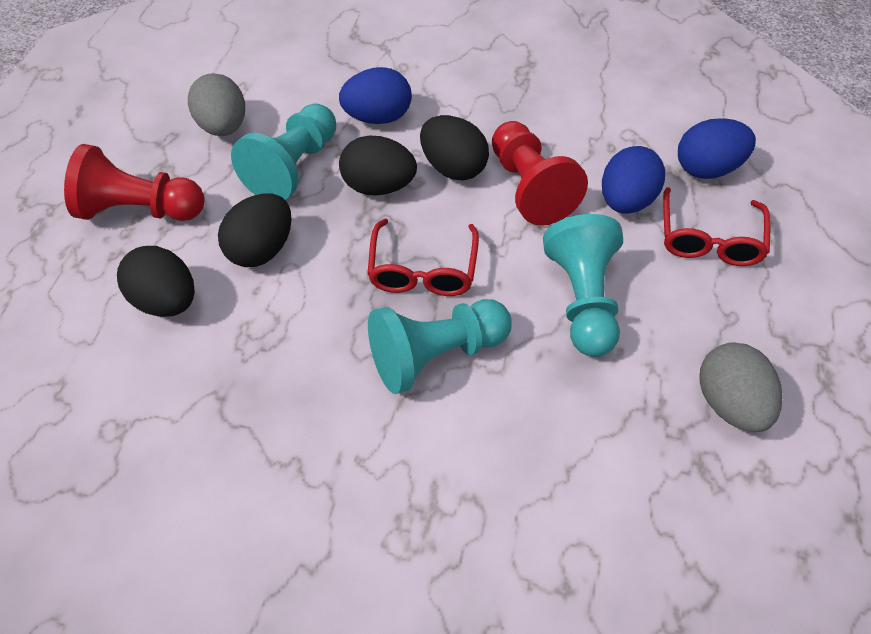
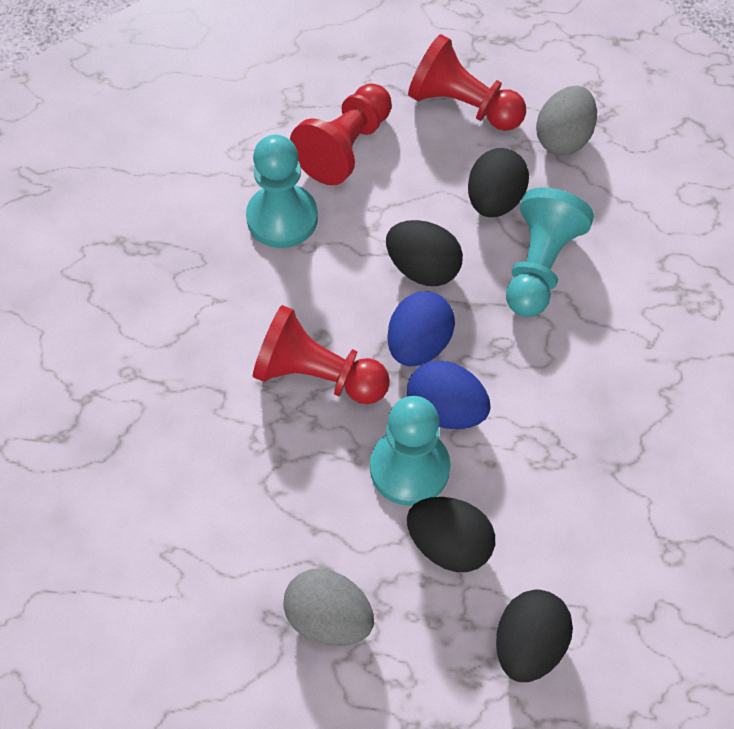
blue egg: 3 -> 2
red glasses: 2 -> 0
red pawn: 2 -> 3

